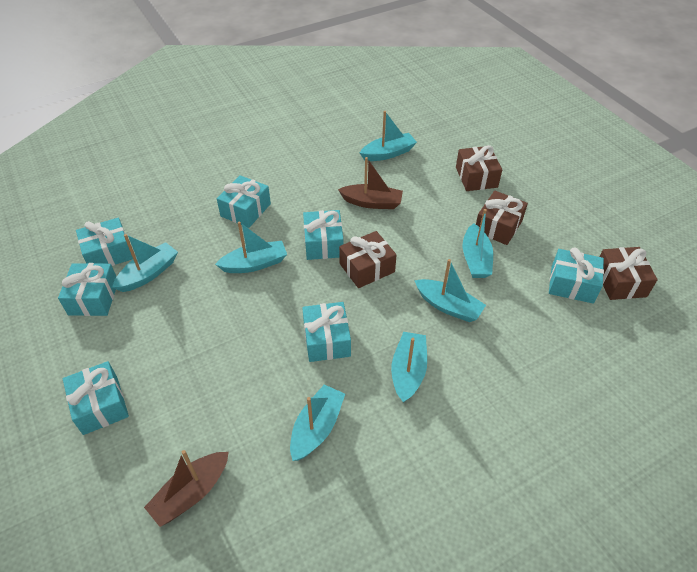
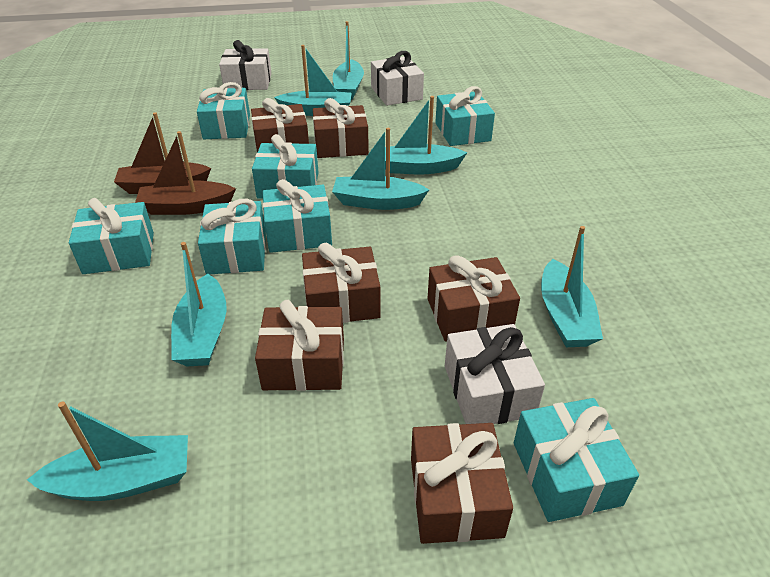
brown gift: 4 -> 6
white gift: 0 -> 3

